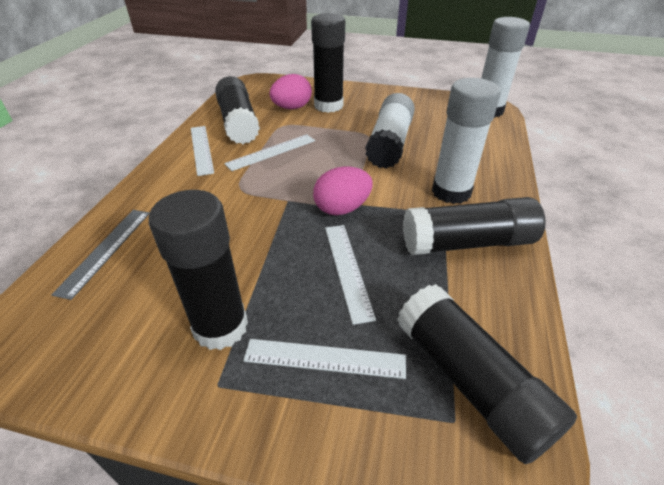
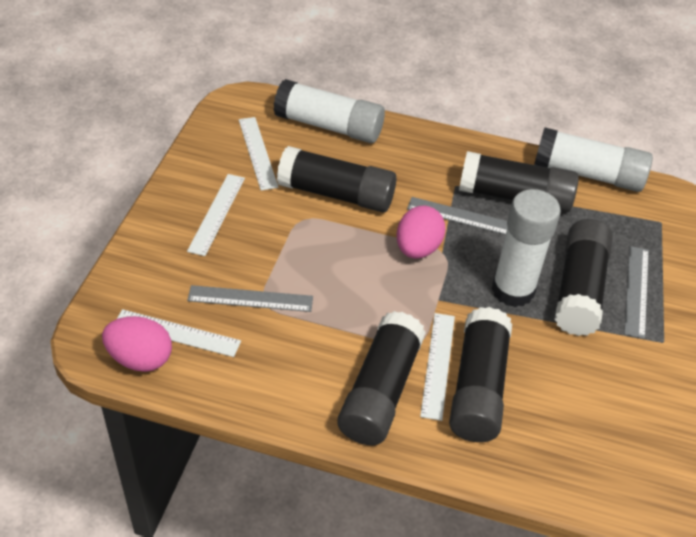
grey ruler: 1 -> 3

